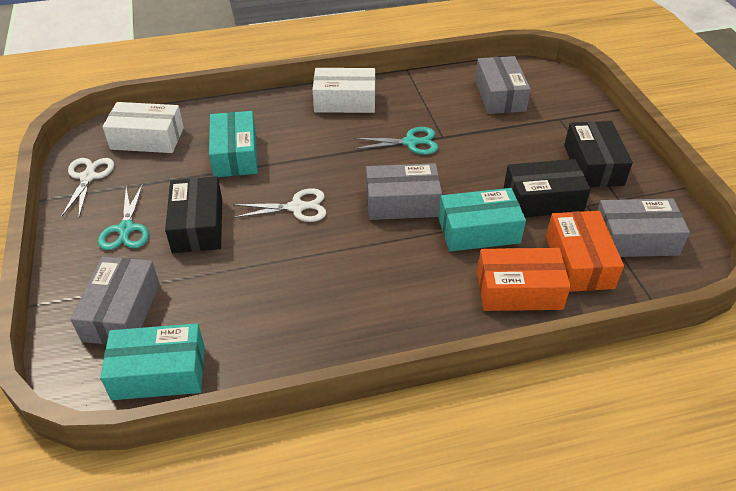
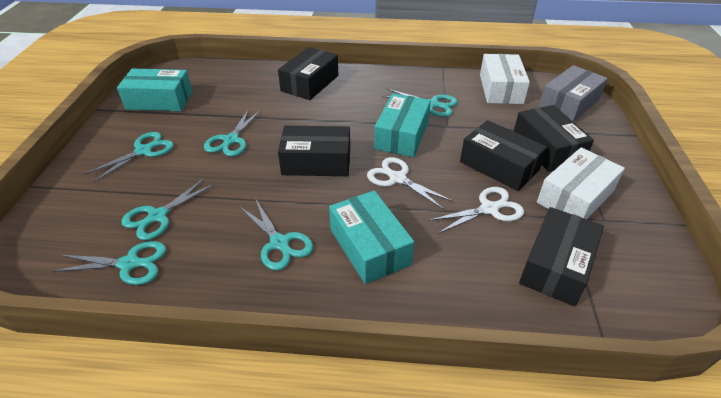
black box: 3 -> 5
grey box: 4 -> 1
orange box: 2 -> 0
turquoise scissors: 2 -> 6

